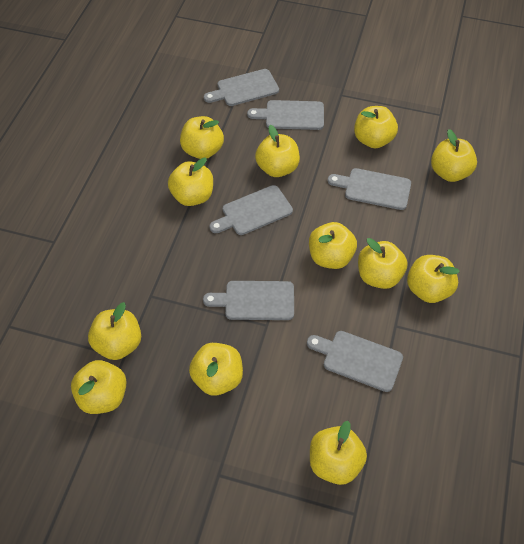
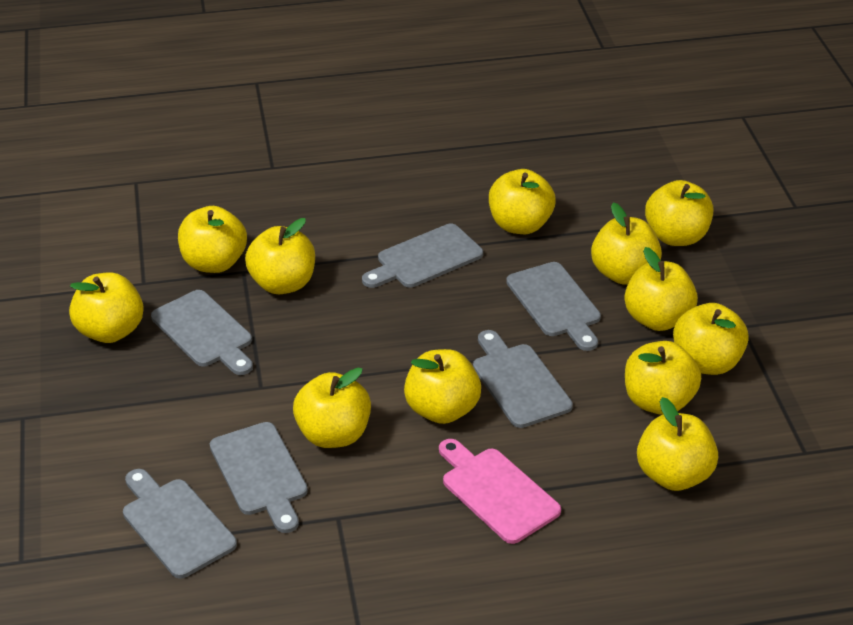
pink cutting board: 0 -> 1

